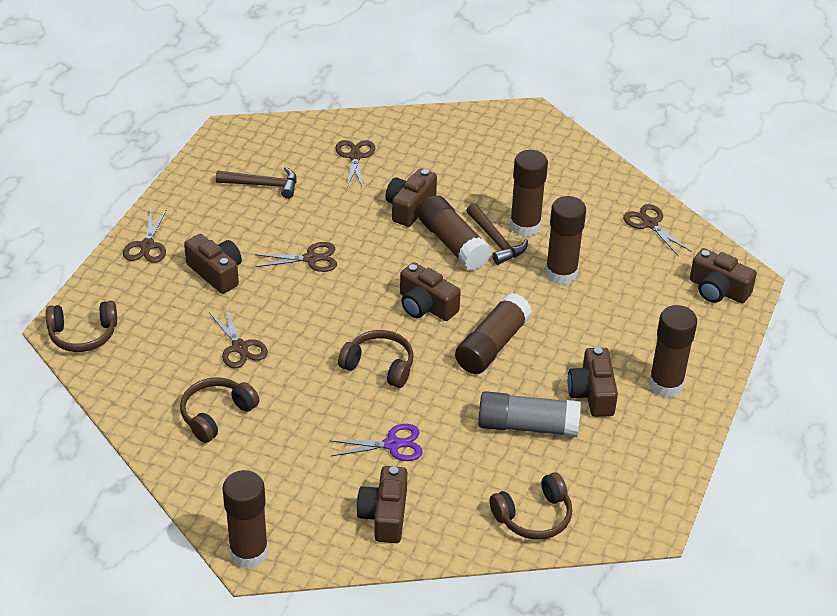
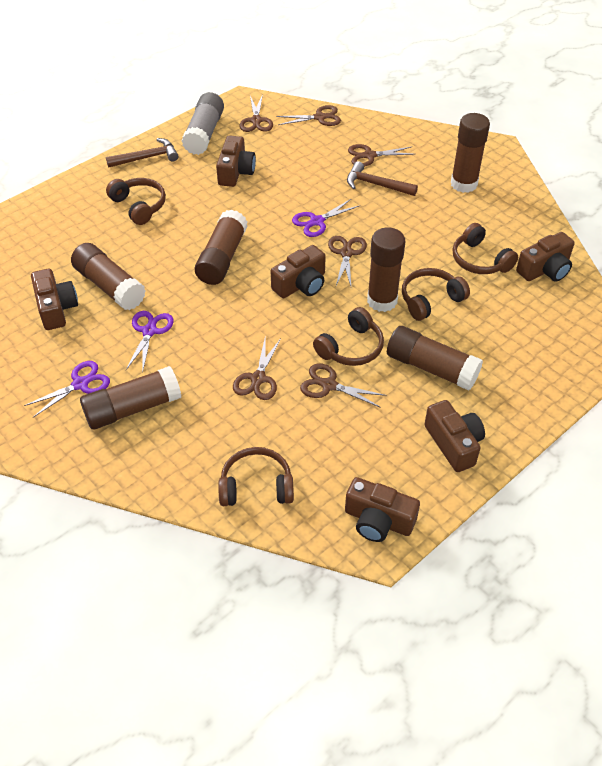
brown headphones: 4 -> 5
brown scissors: 5 -> 6
purple scissors: 1 -> 3

